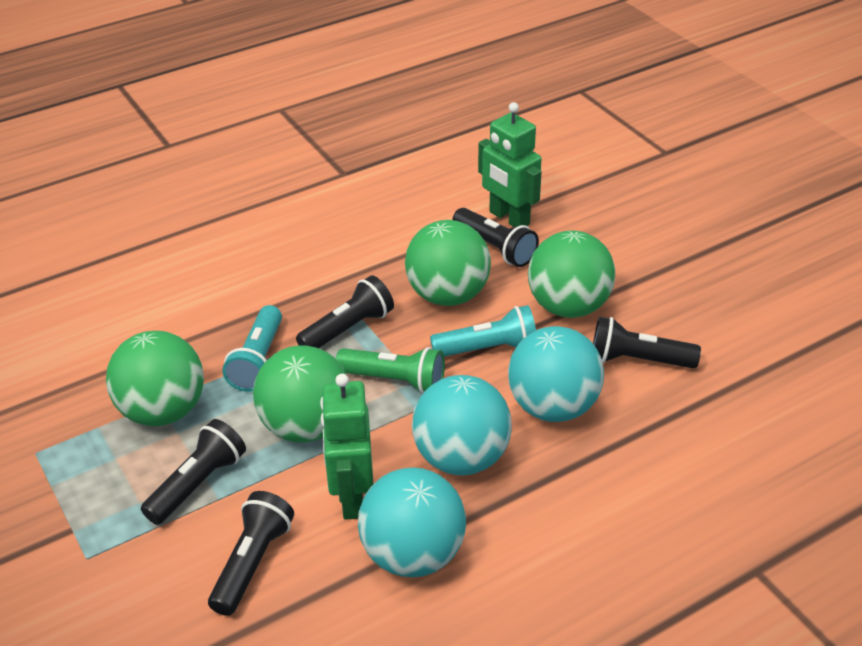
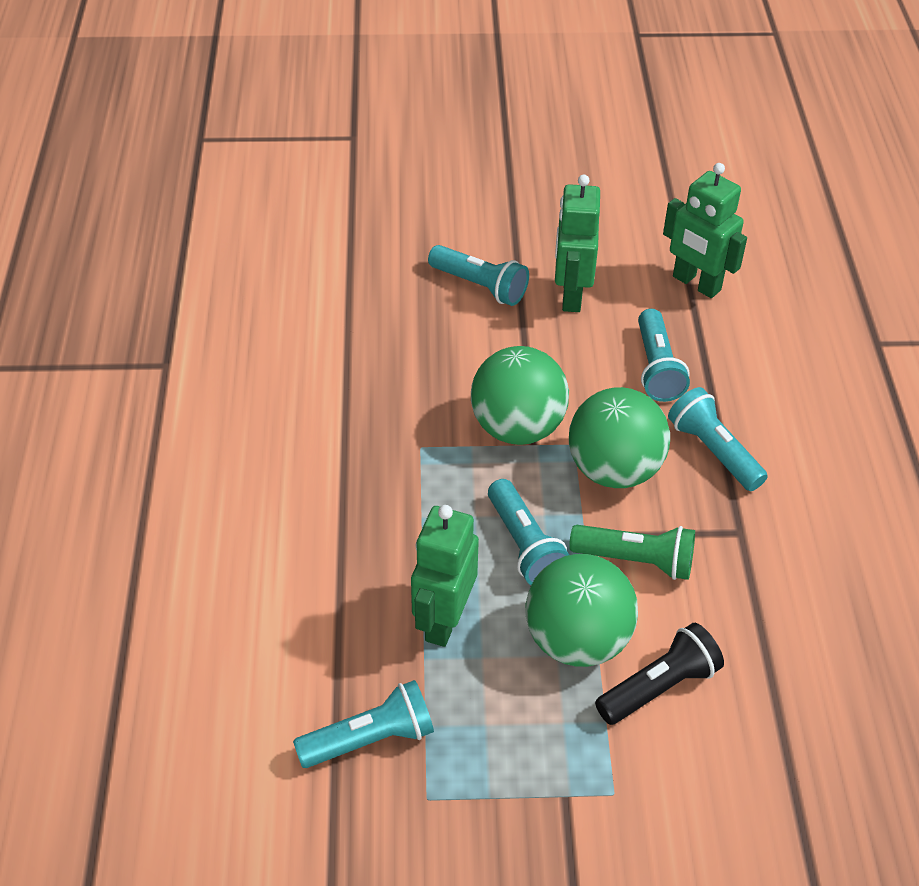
black flashlight: 5 -> 1
green ball: 4 -> 3
green robot: 2 -> 3
turquoise ball: 3 -> 0
turquoise flashlight: 2 -> 5

